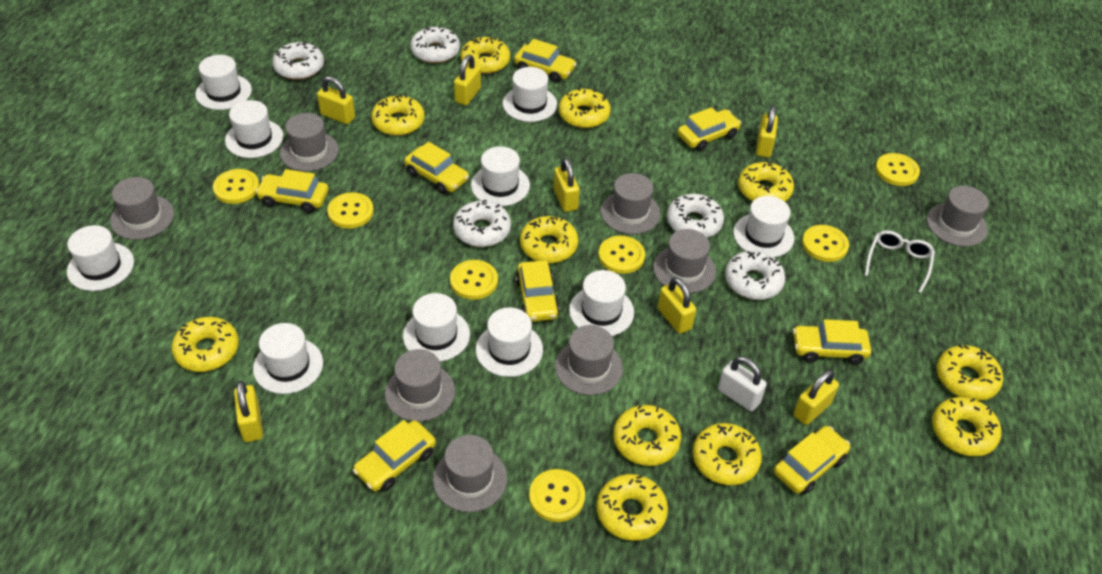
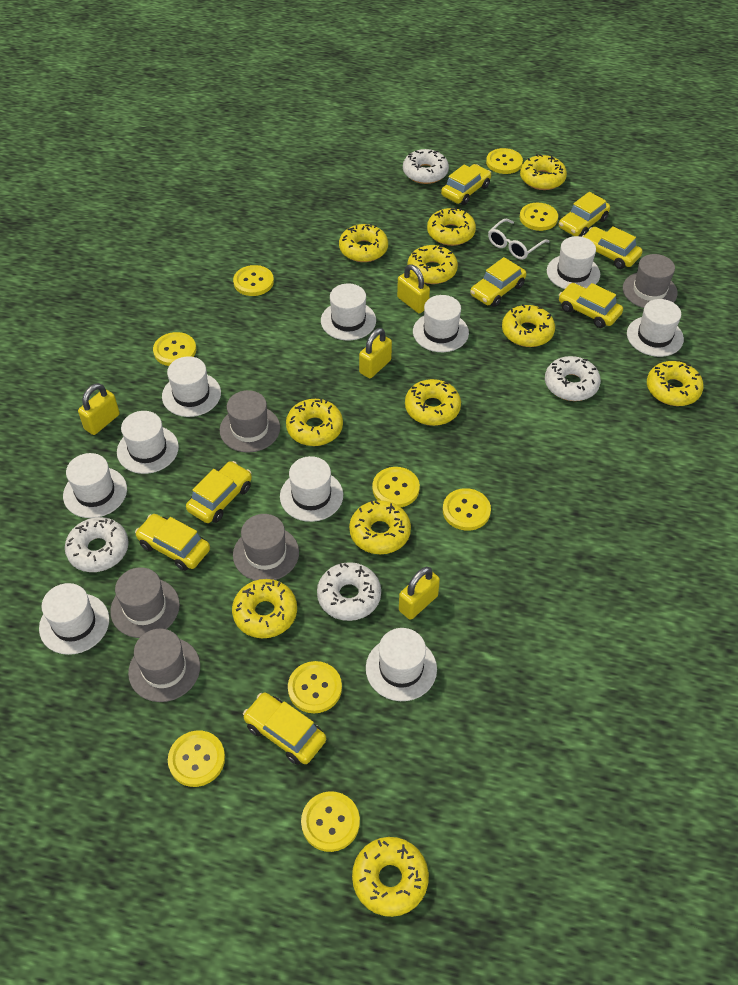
grey hat: 8 -> 5
white donut: 5 -> 4
white padlock: 1 -> 0
yellow button: 7 -> 9
yellow padlock: 7 -> 4

